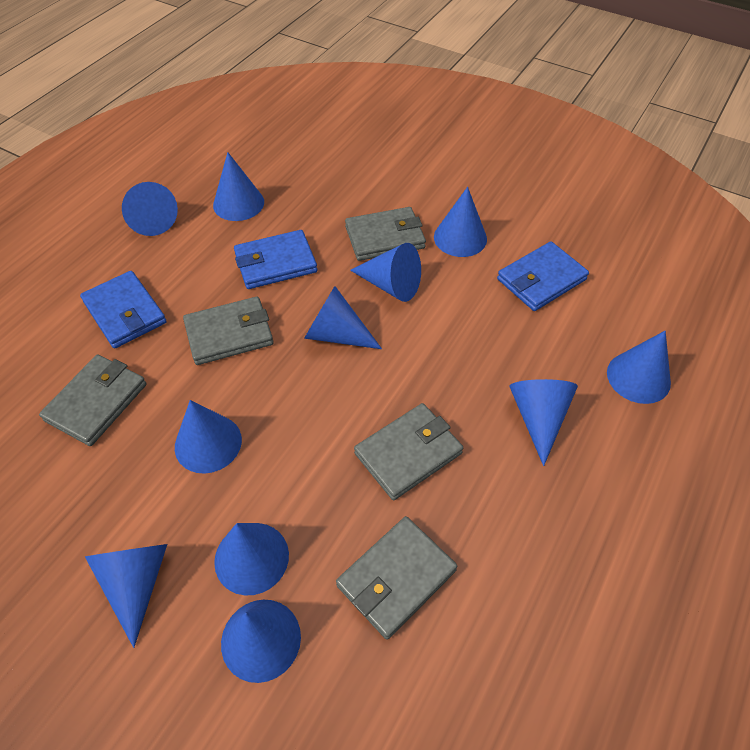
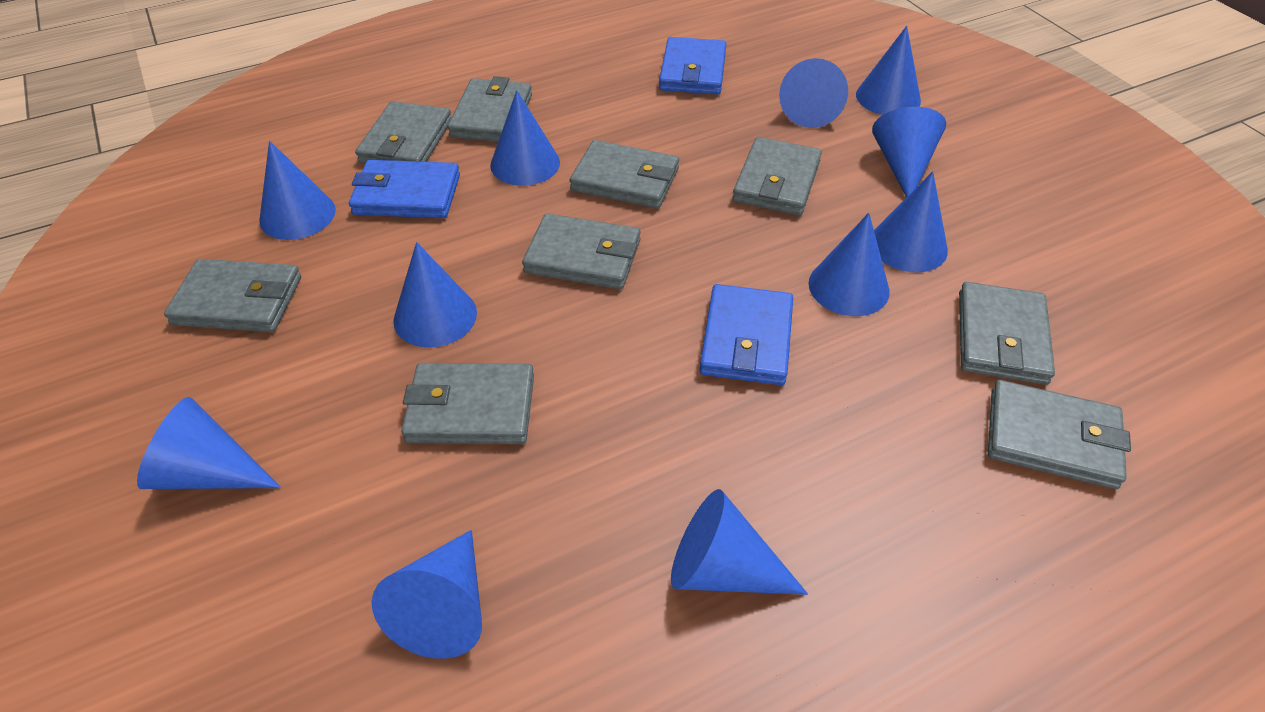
grey wallet: 5 -> 9

